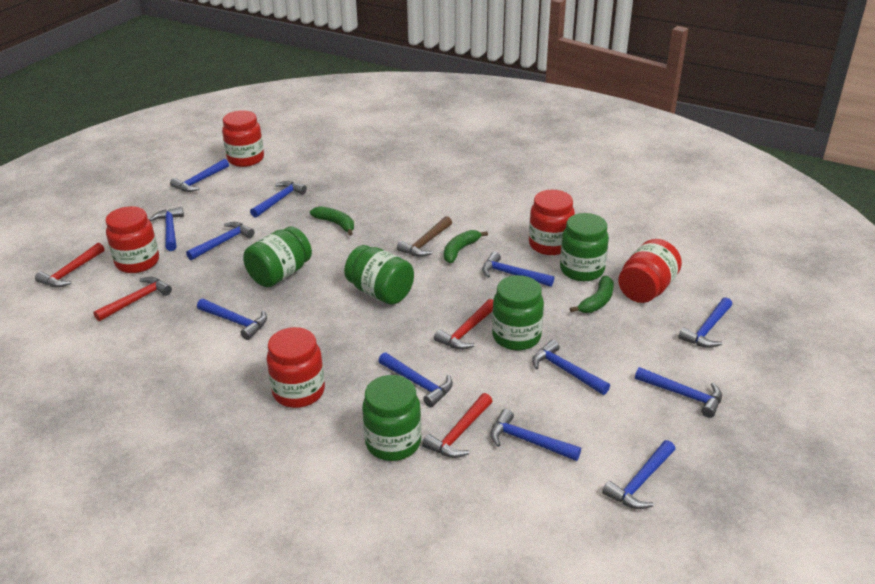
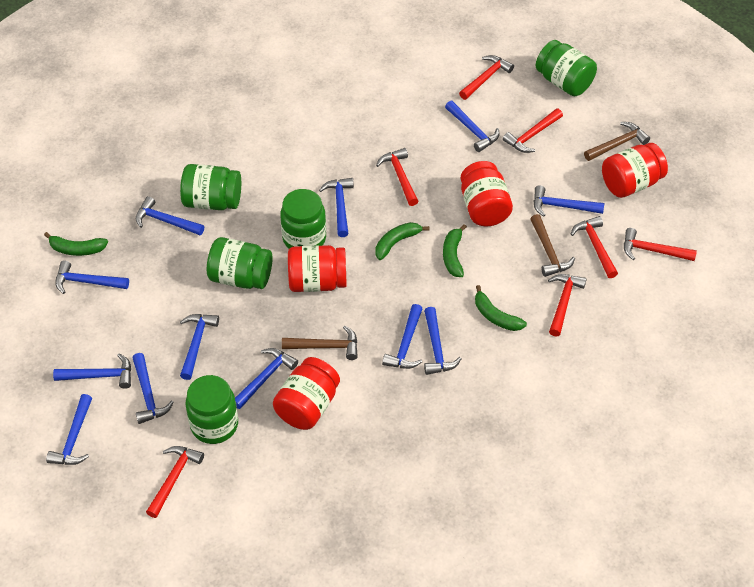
brown hammer: 1 -> 3
green banana: 3 -> 4
red hammer: 4 -> 7
red jar: 5 -> 4

